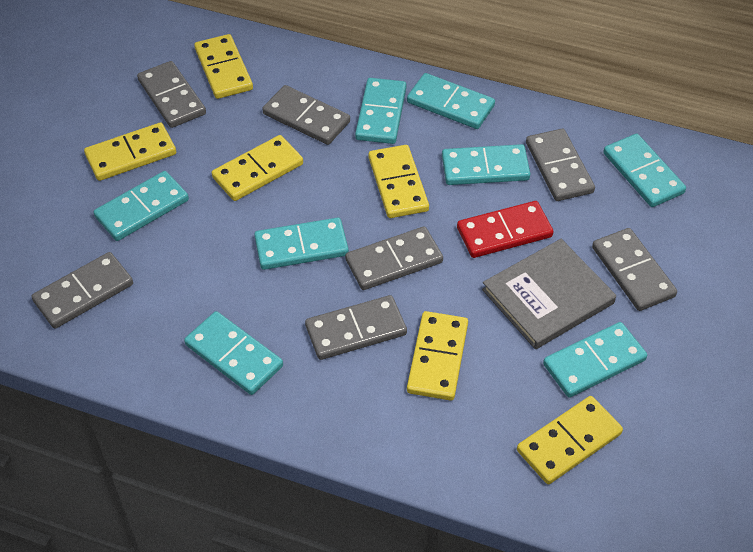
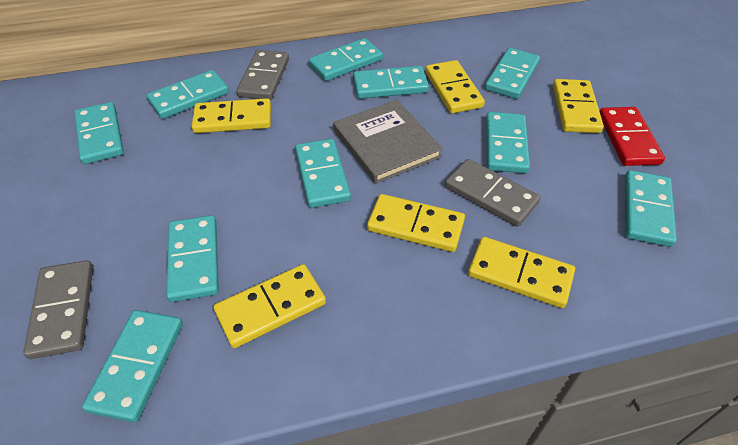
grey domino: 7 -> 3
turquoise domino: 8 -> 10

